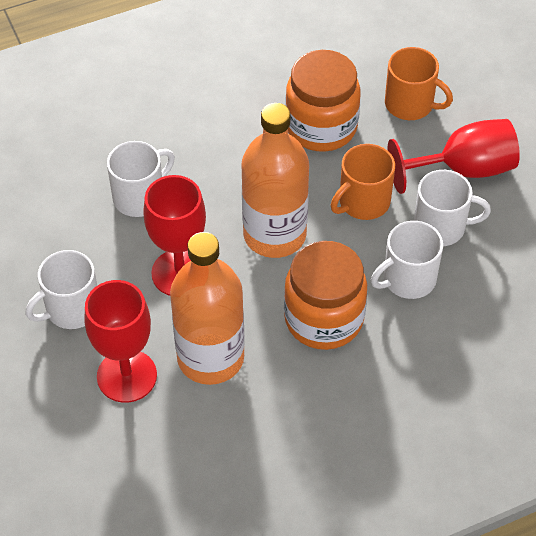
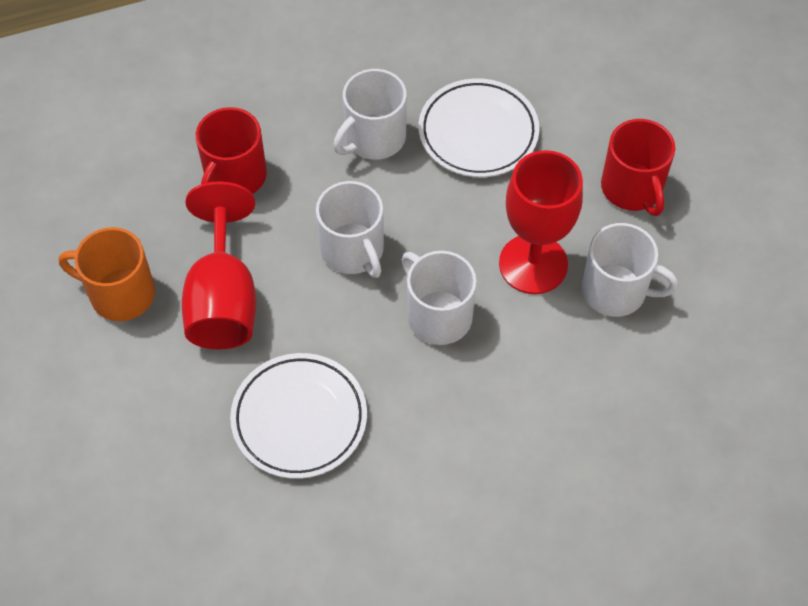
orange bottle: 2 -> 0
orange jar: 2 -> 0
orange mug: 2 -> 1
red goblet: 3 -> 2
red mug: 0 -> 2
white plate: 0 -> 2

